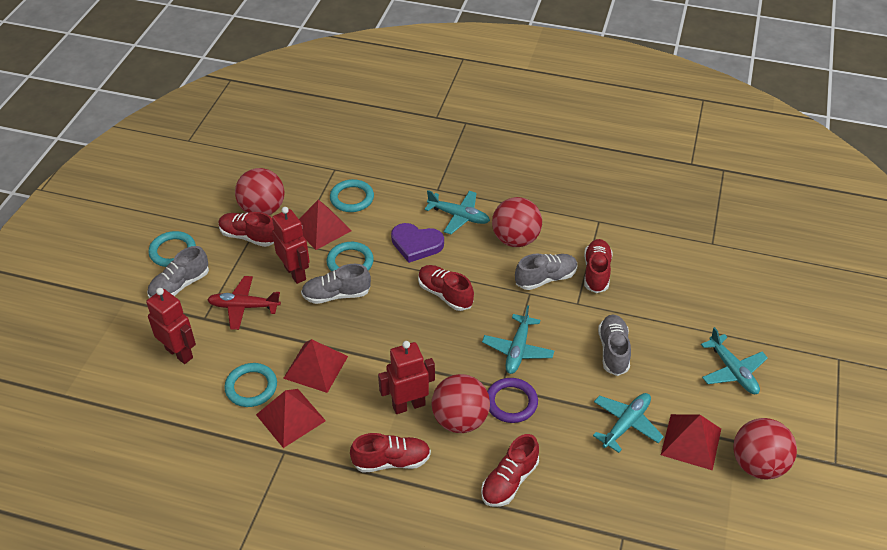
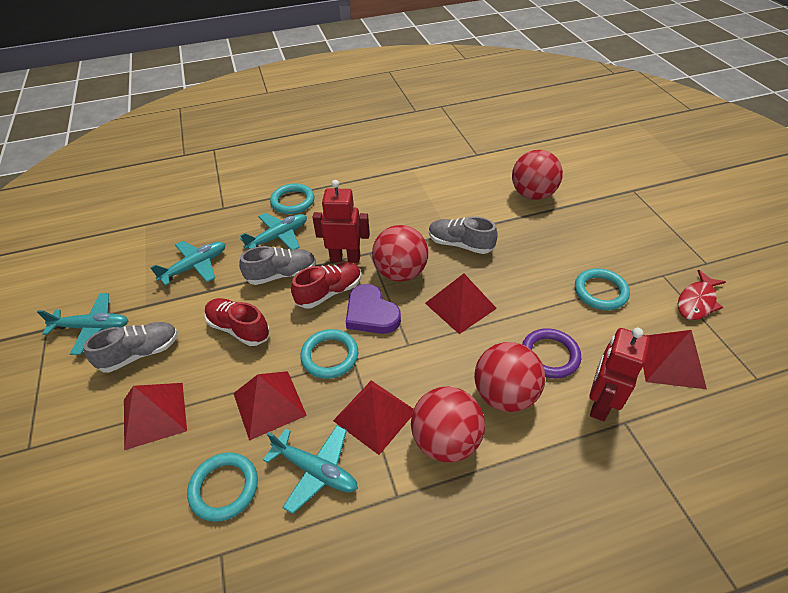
grey shoe: 4 -> 3
red fish: 0 -> 1
red plane: 1 -> 0
red pyramid: 4 -> 5
red robot: 3 -> 2
red shoe: 5 -> 2

